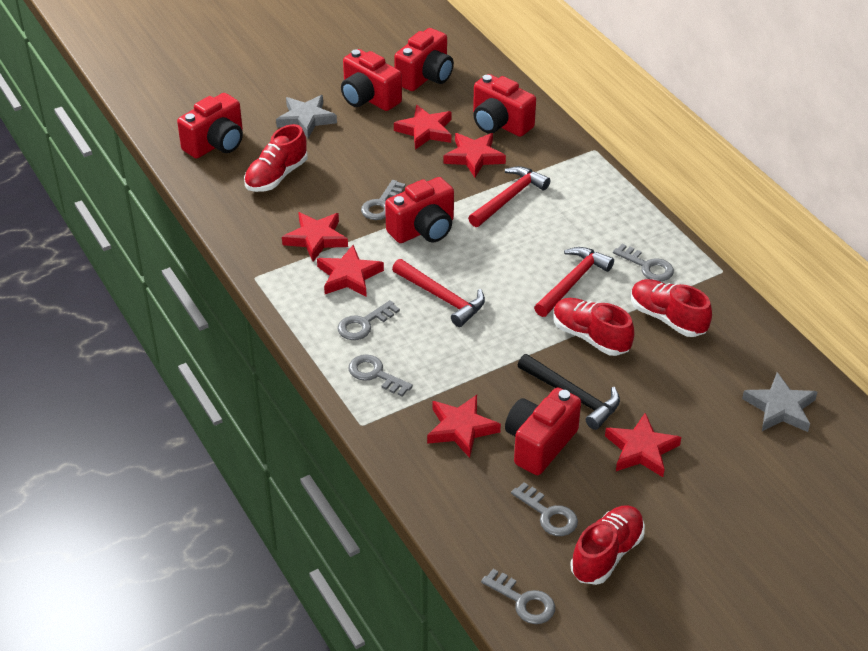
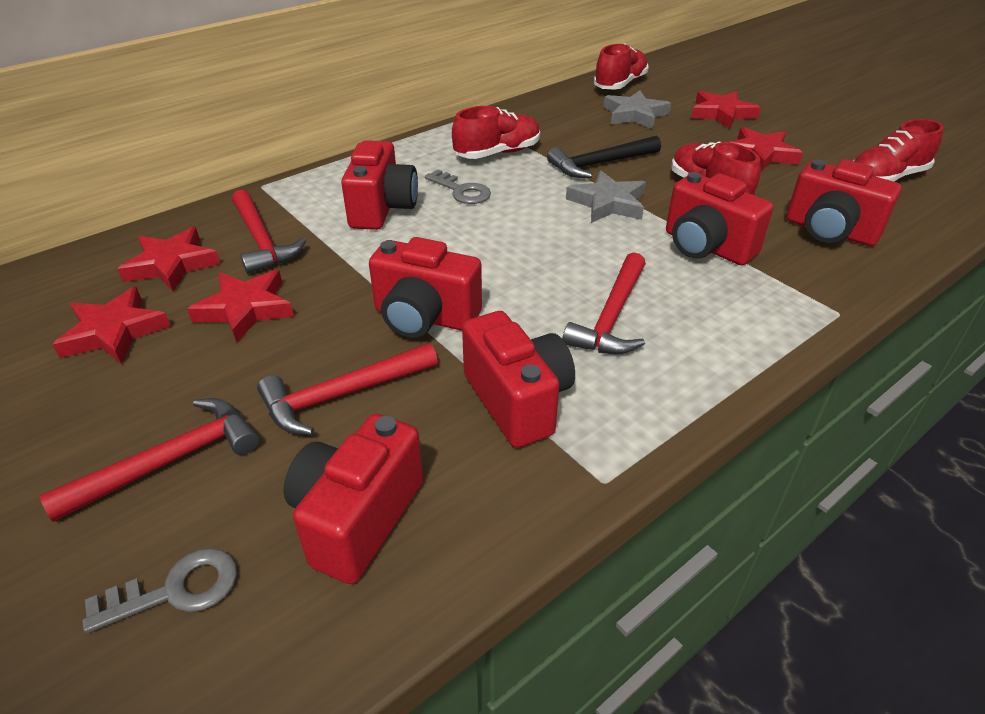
grey key: 6 -> 2
red hammer: 3 -> 4
red star: 6 -> 5

